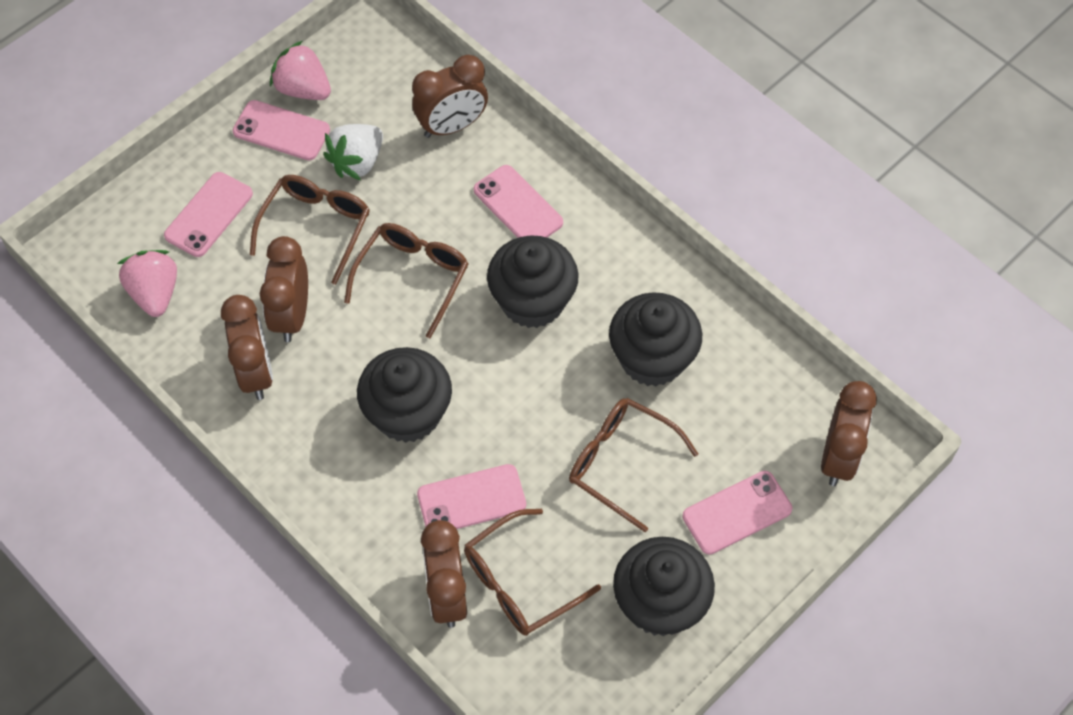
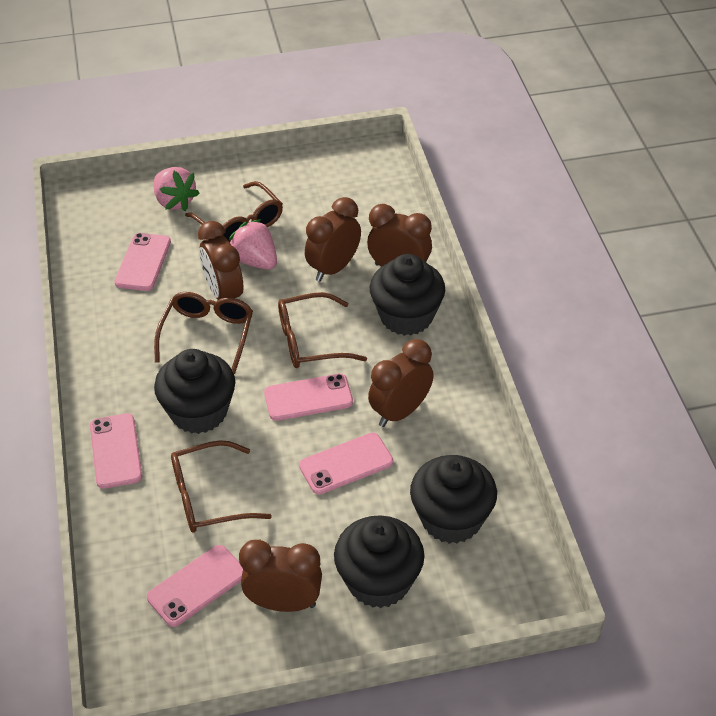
white strawberry: 1 -> 0

